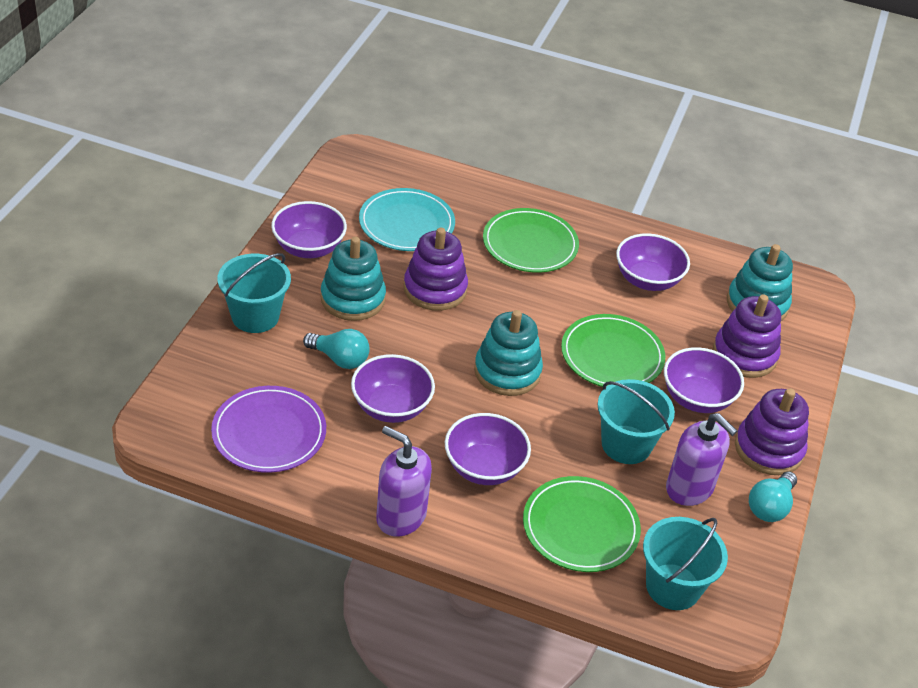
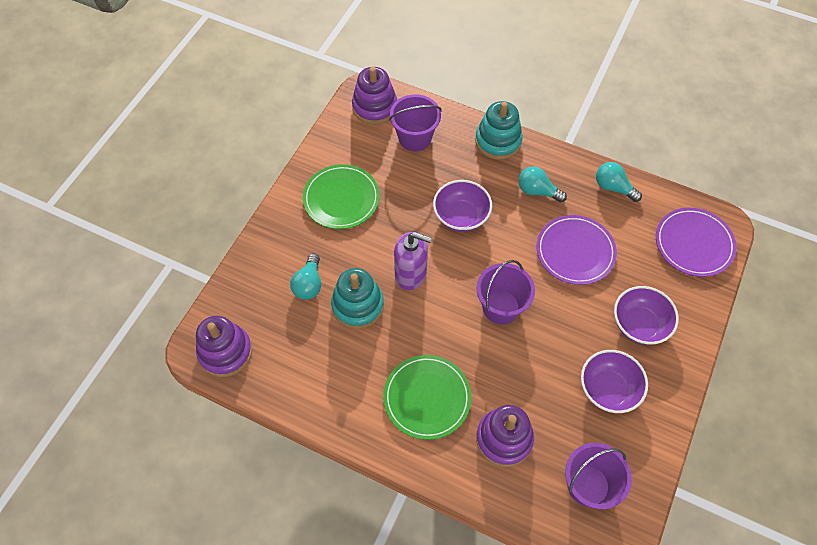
green plate: 3 -> 2
purple bowl: 5 -> 3
purple bucket: 0 -> 3
purple plate: 1 -> 2
purple soap dispenser: 2 -> 1
turquoise bucket: 3 -> 0
turquoise light bulb: 2 -> 3
turquoise plate: 1 -> 0
turquoise stacking toy: 3 -> 2

